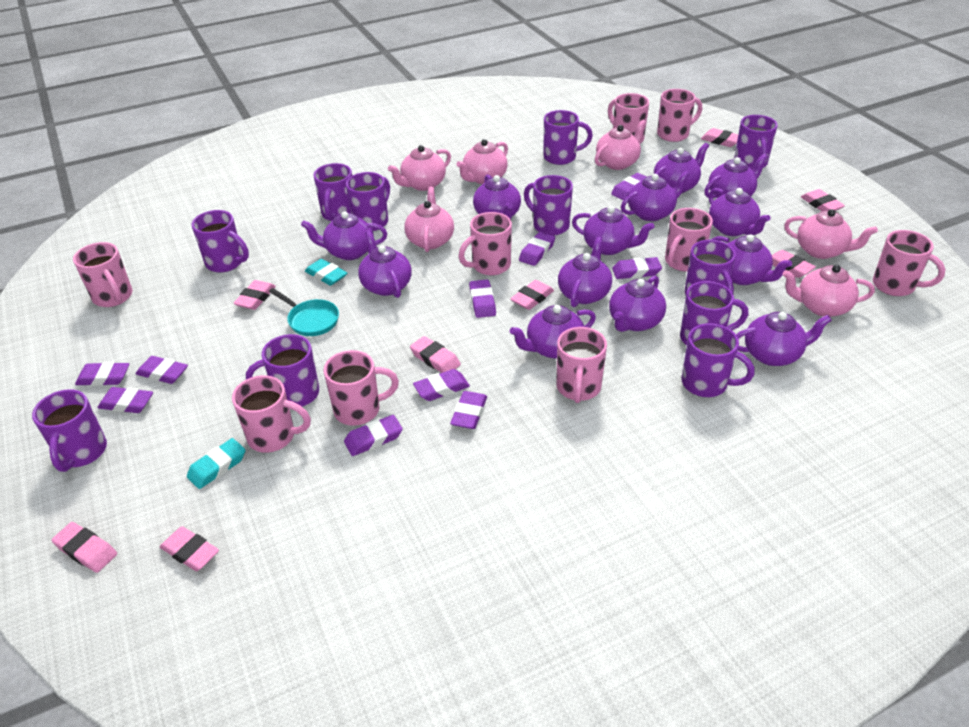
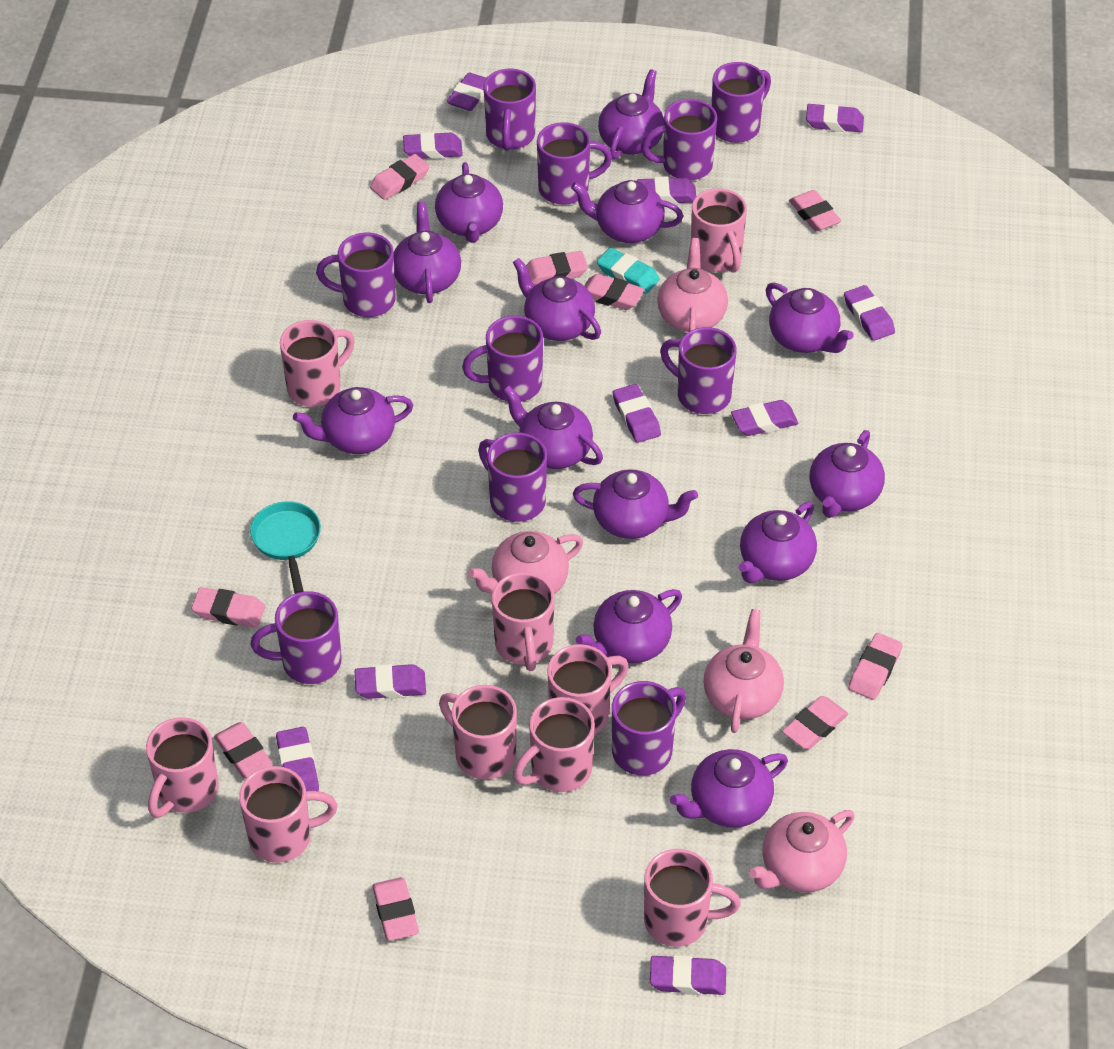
pink eraser: 8 -> 9
pink teapot: 6 -> 4
purple mug: 11 -> 10
turquoise eraser: 2 -> 1

